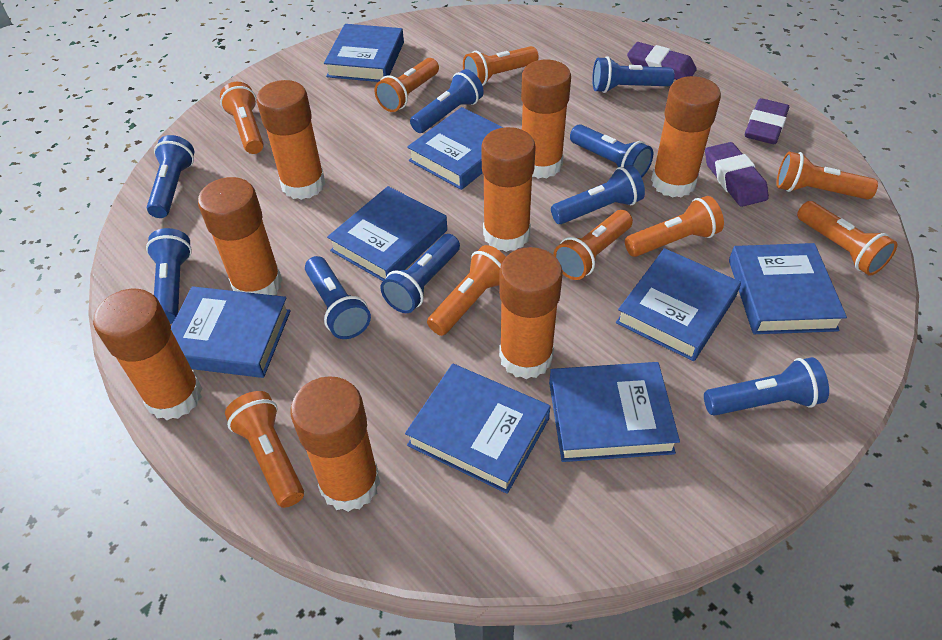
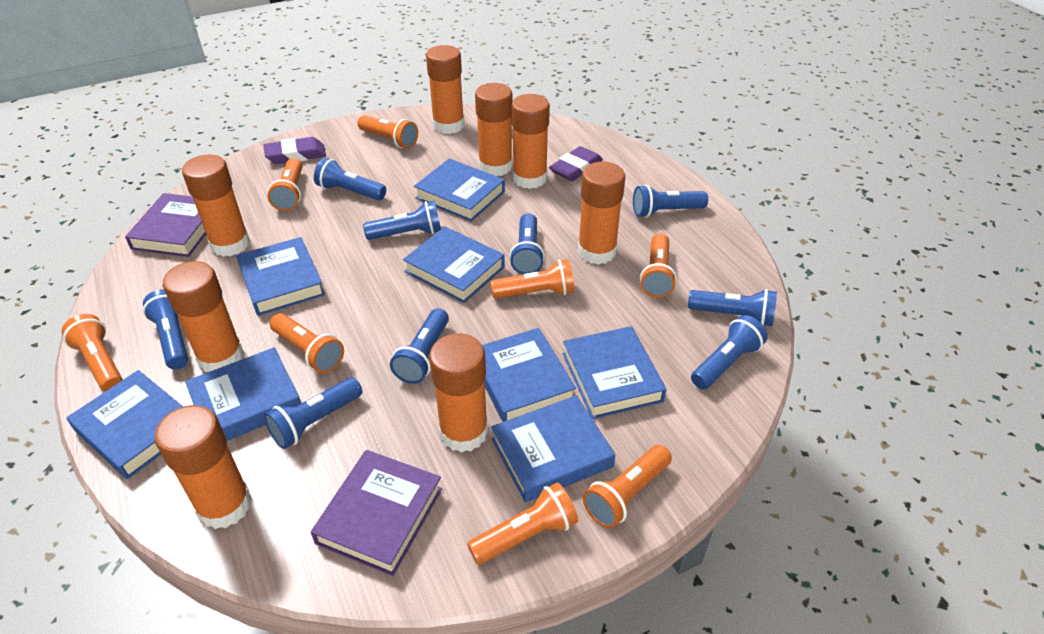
orange flashlight: 9 -> 8
purple book: 0 -> 2
purple eraser: 3 -> 2

